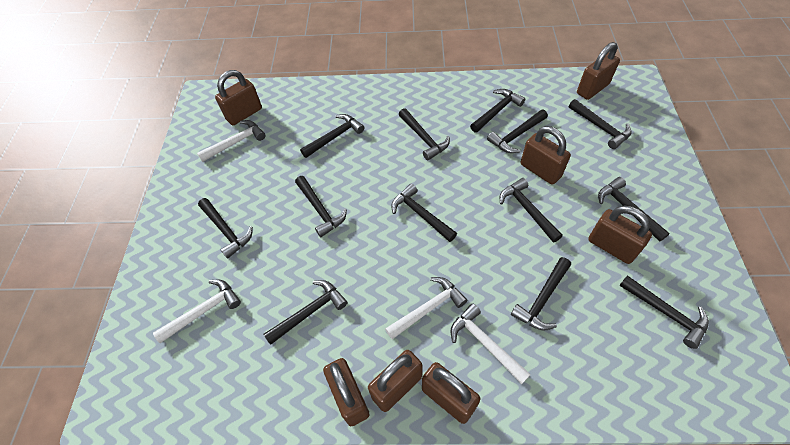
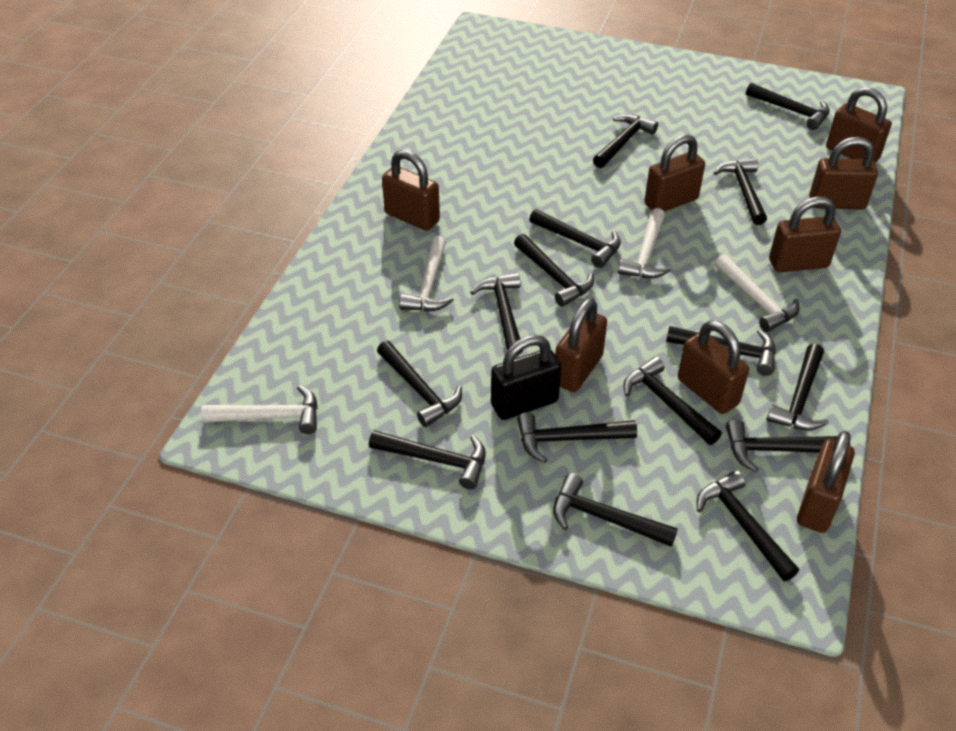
black hammer: 13 -> 15
black padlock: 0 -> 1
brown padlock: 7 -> 8

